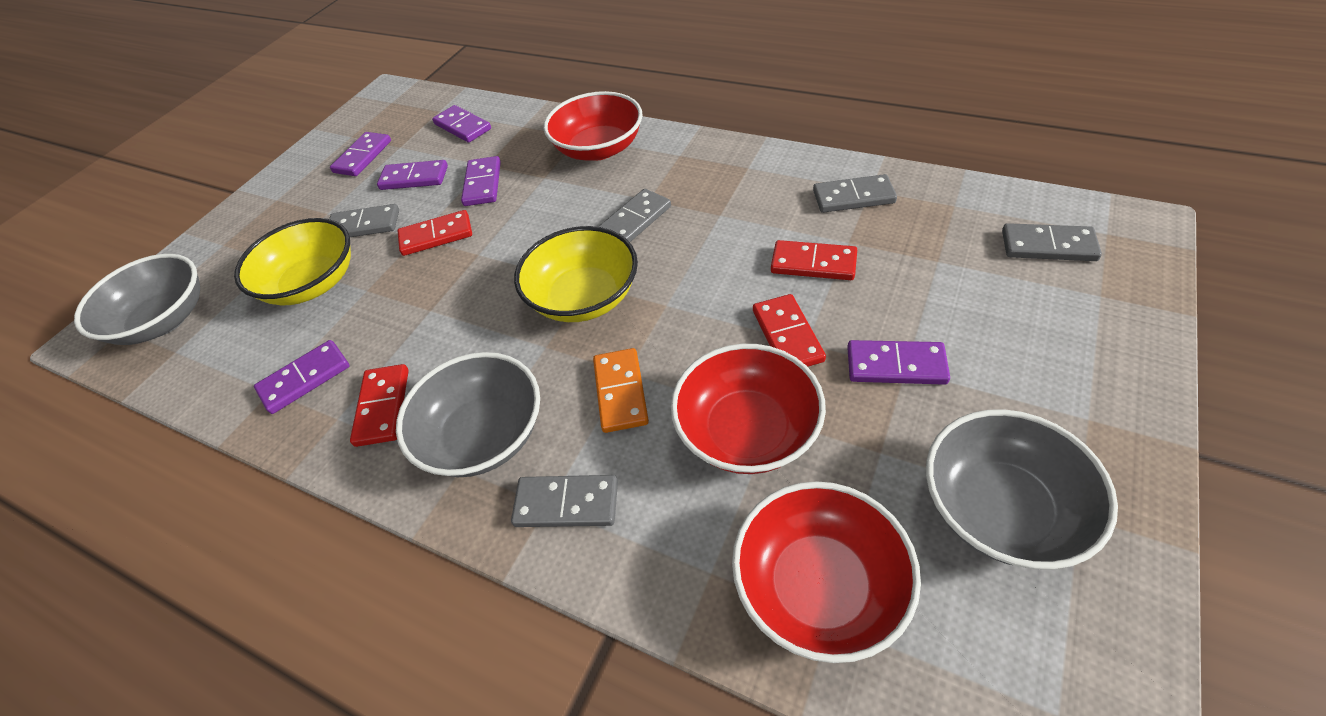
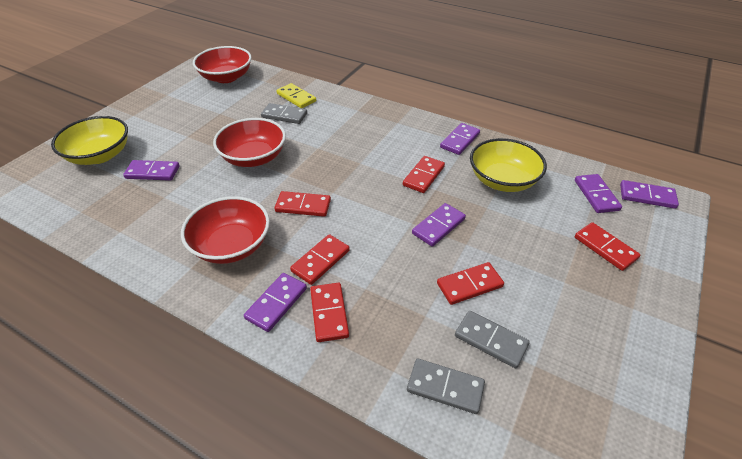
grey bowl: 3 -> 0
grey domino: 5 -> 3
orange domino: 1 -> 0
red domino: 4 -> 6
yellow domino: 0 -> 1

